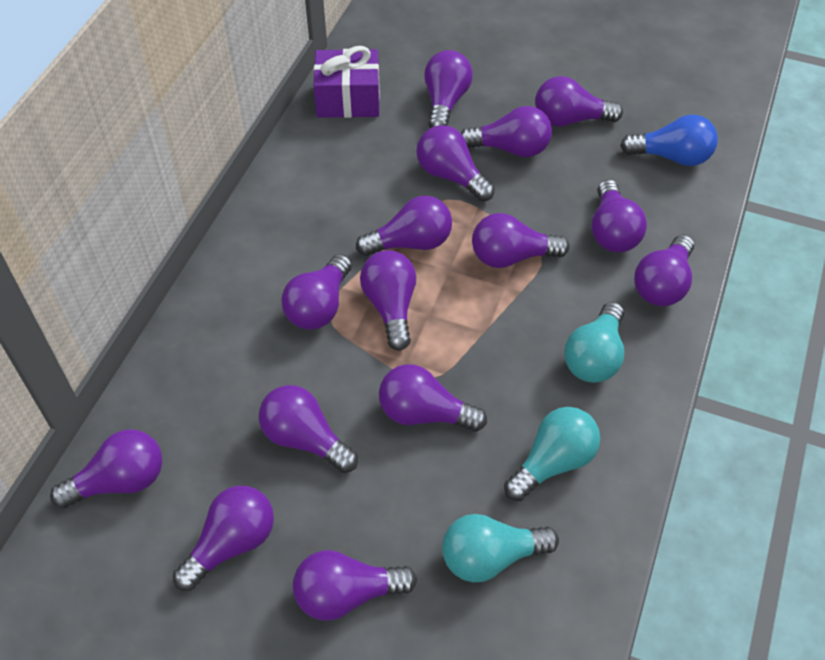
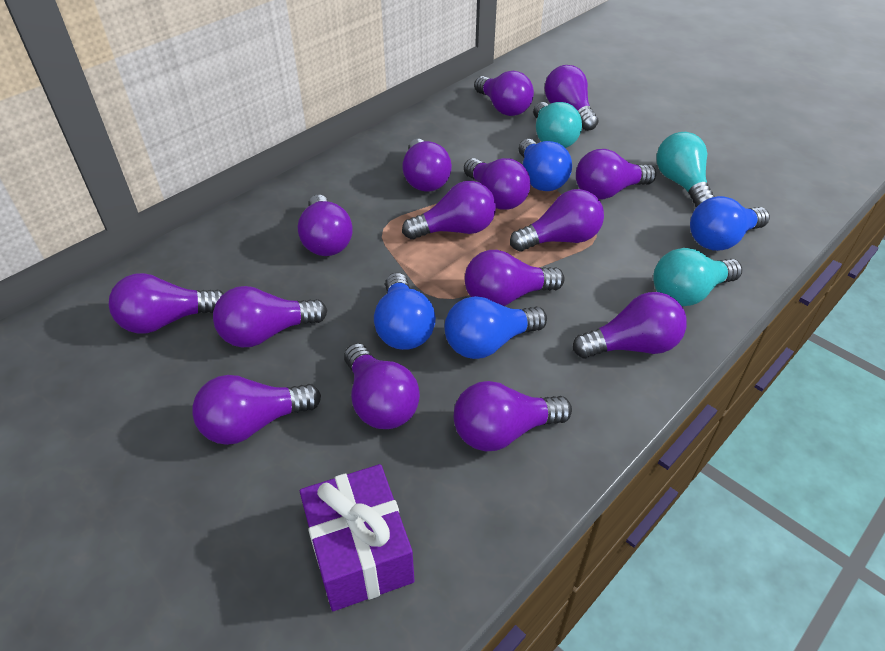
blue light bulb: 1 -> 4

